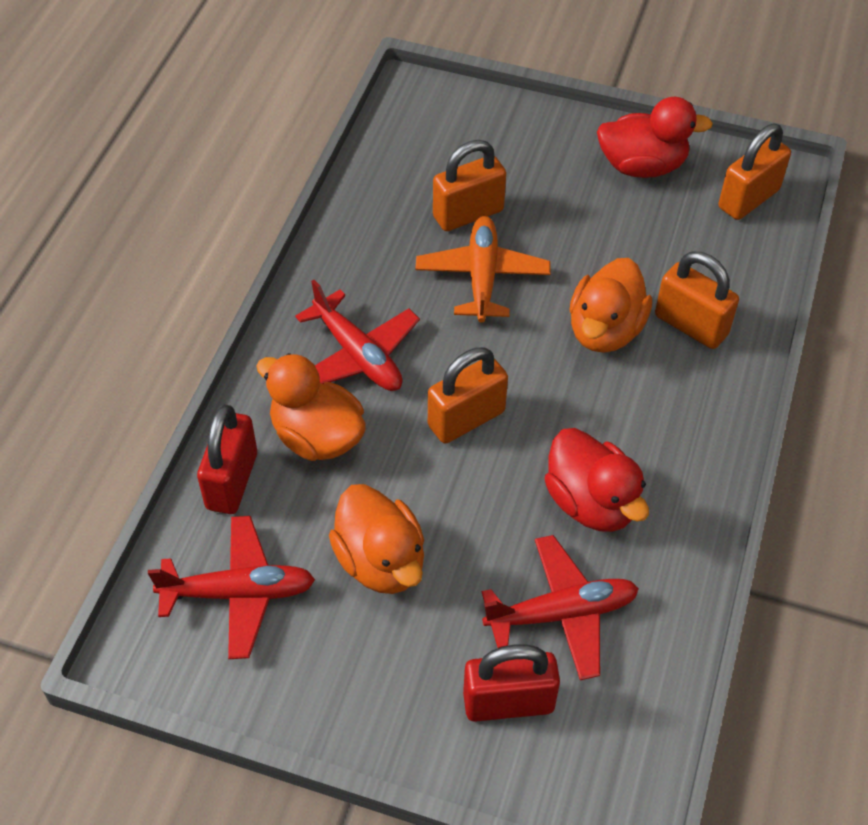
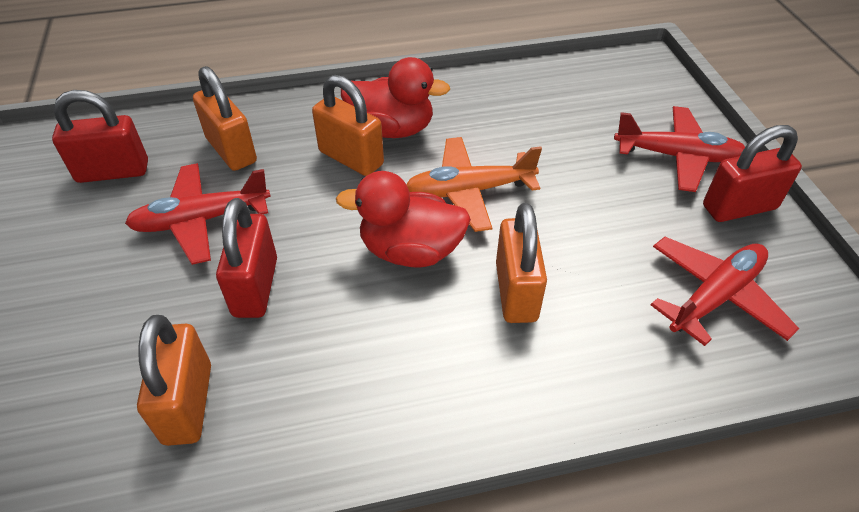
orange duck: 3 -> 0
red padlock: 2 -> 3

